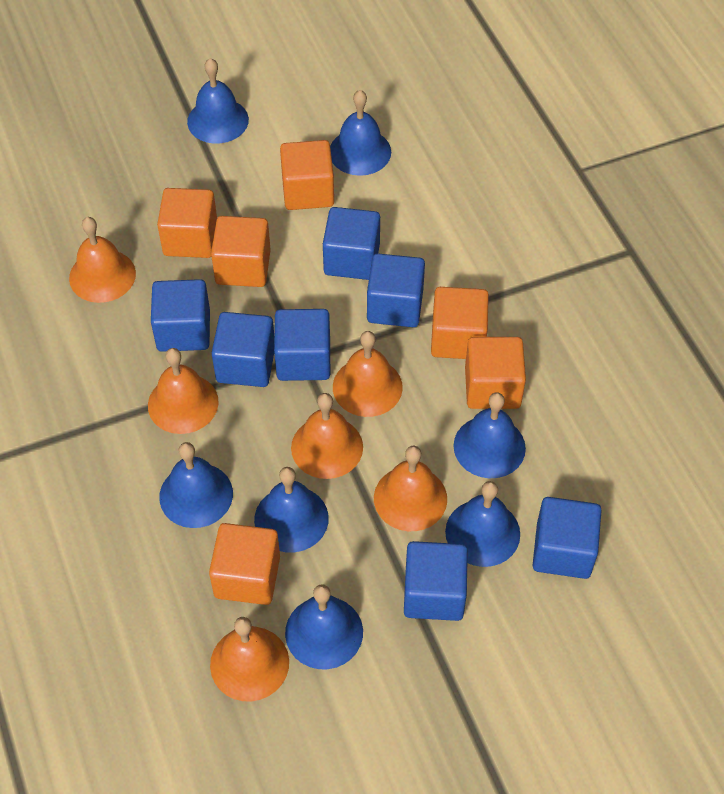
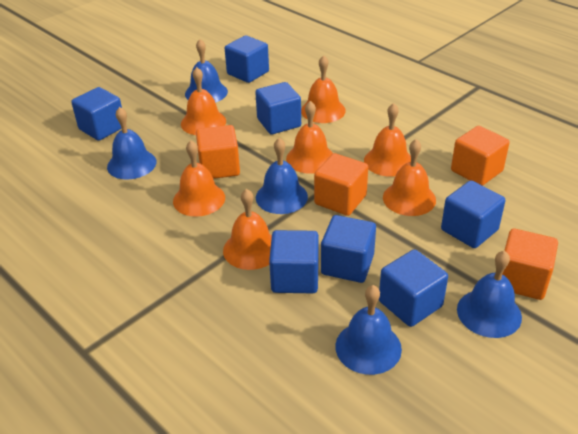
blue bell: 7 -> 5
orange bell: 6 -> 7
orange cube: 6 -> 4

